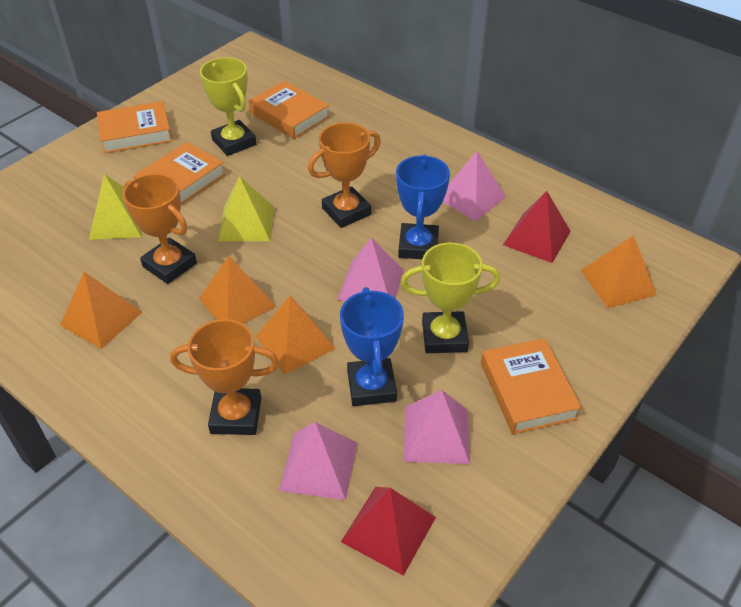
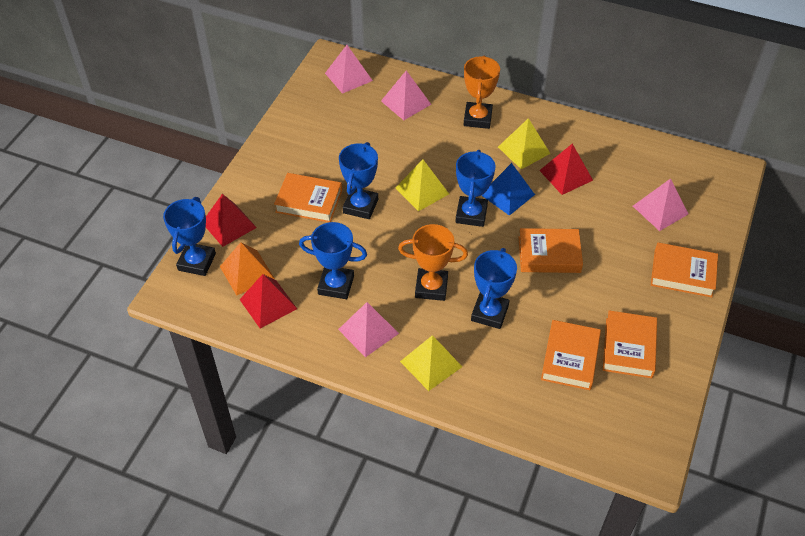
blue pyramid: 0 -> 1
blue trophy: 2 -> 5
orange book: 4 -> 5
orange pyramid: 4 -> 1
orange trophy: 3 -> 2
red pyramid: 2 -> 3
yellow pyramid: 2 -> 3
yellow trophy: 2 -> 0

